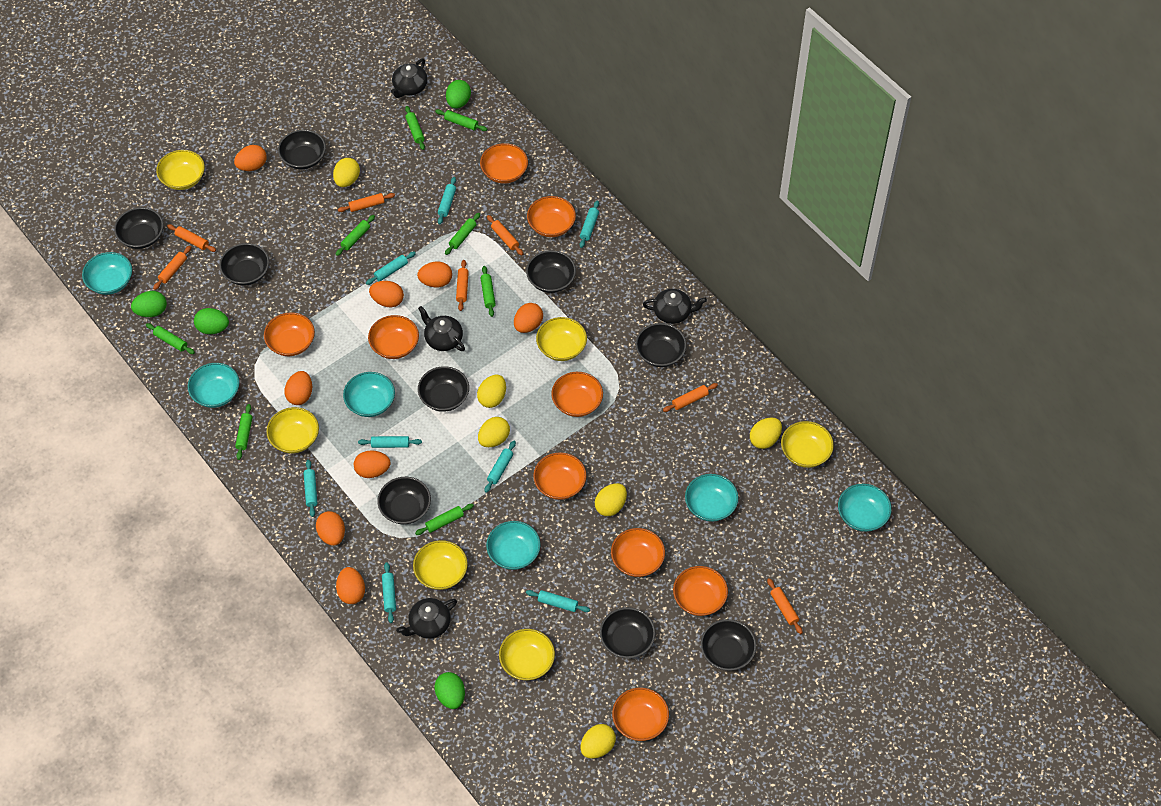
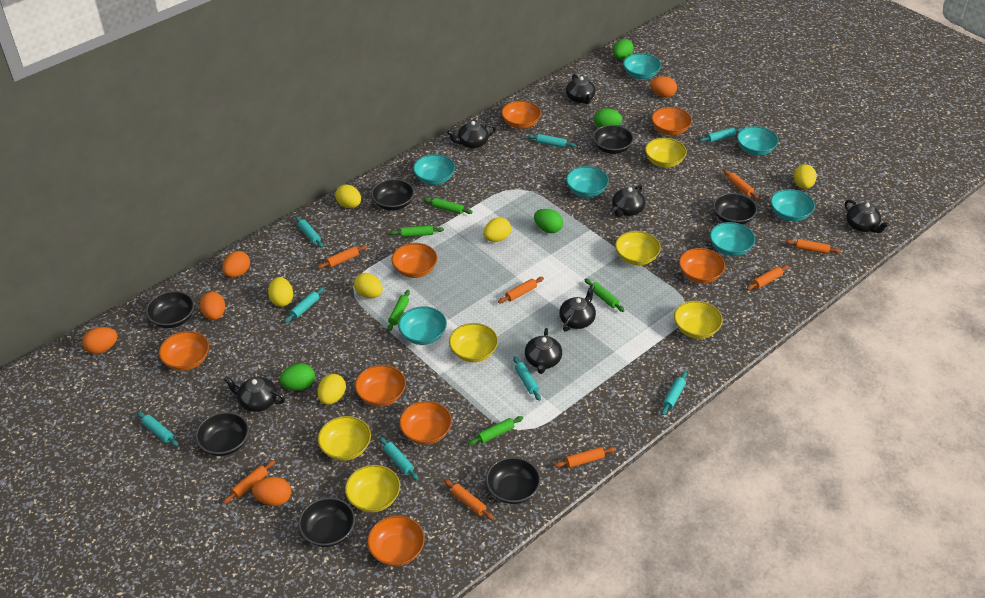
black bowl: 9 -> 7
black teapot: 4 -> 7
green rolling pin: 8 -> 5
orange bowl: 9 -> 8
orange egg: 8 -> 5
orange rolling pin: 7 -> 8
turquoise bowl: 6 -> 7

